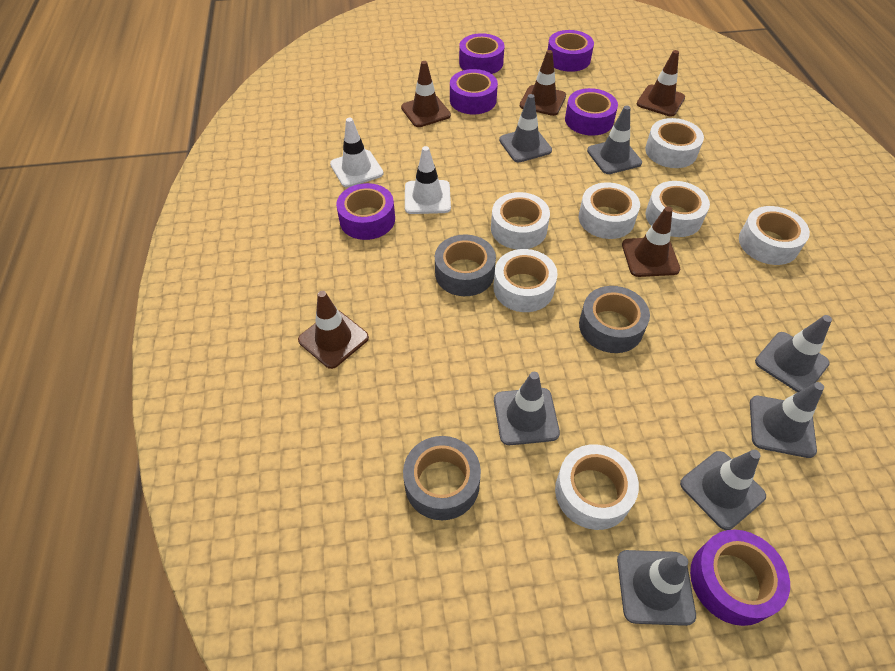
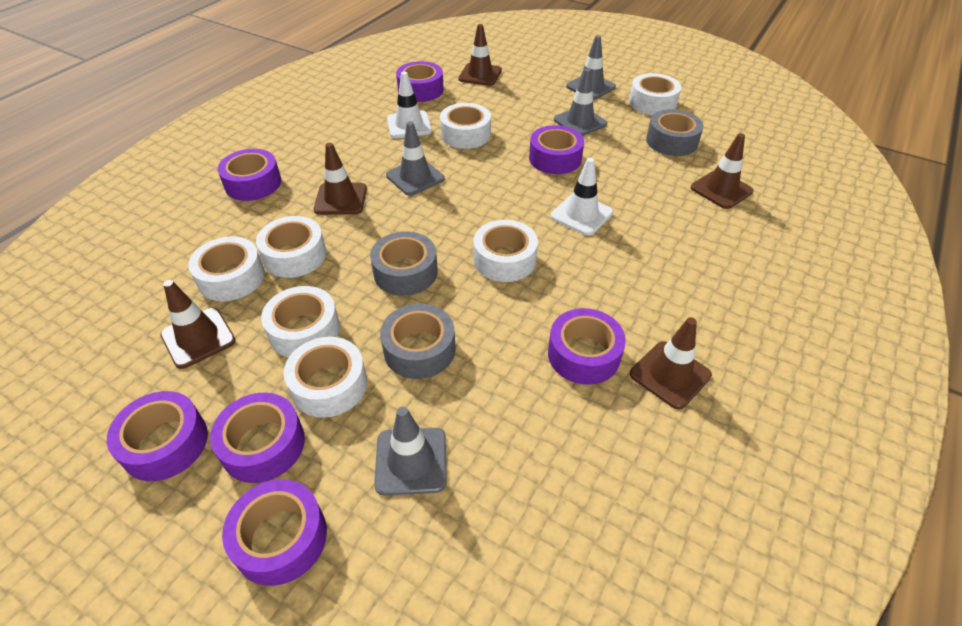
grey traffic cone: 7 -> 4
purple tape: 6 -> 7

